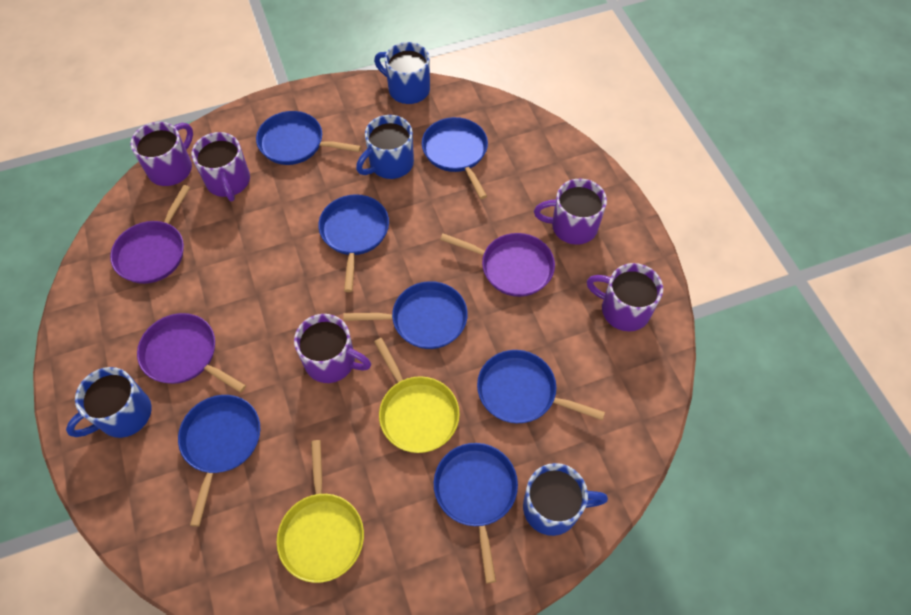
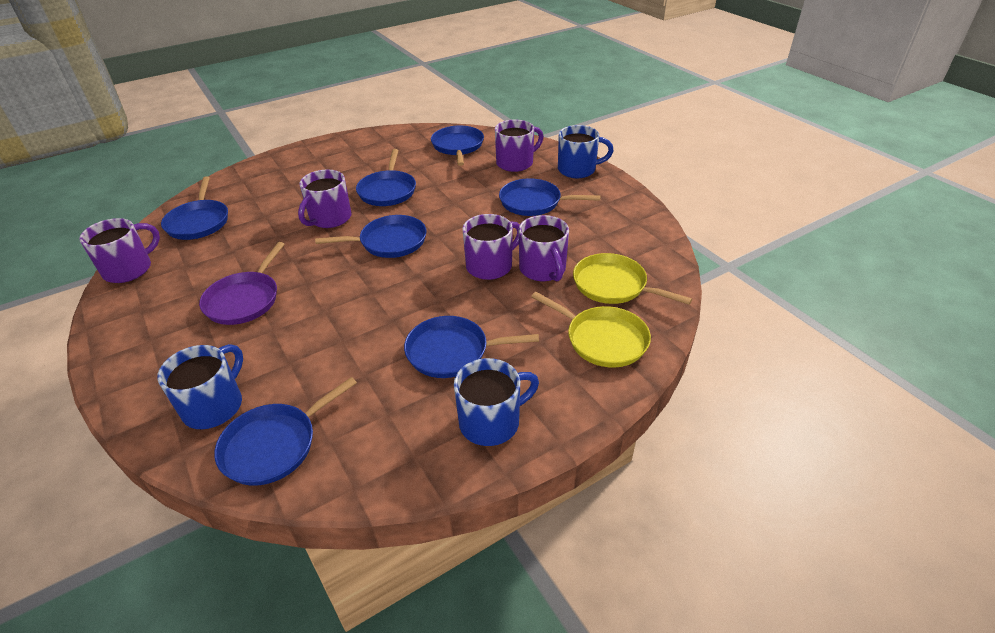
blue mug: 4 -> 3
purple pan: 3 -> 1

